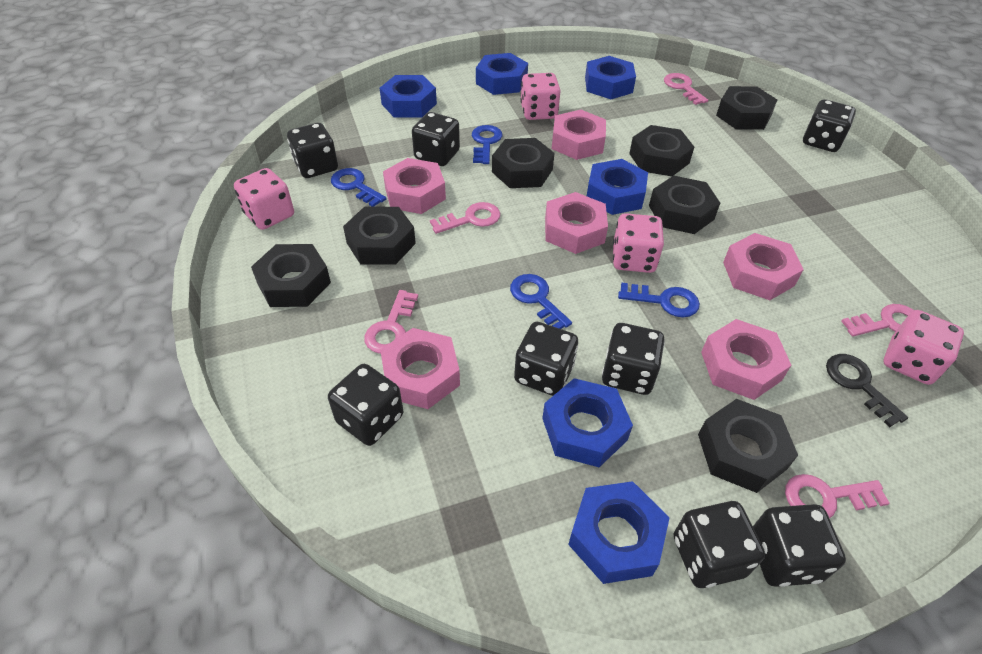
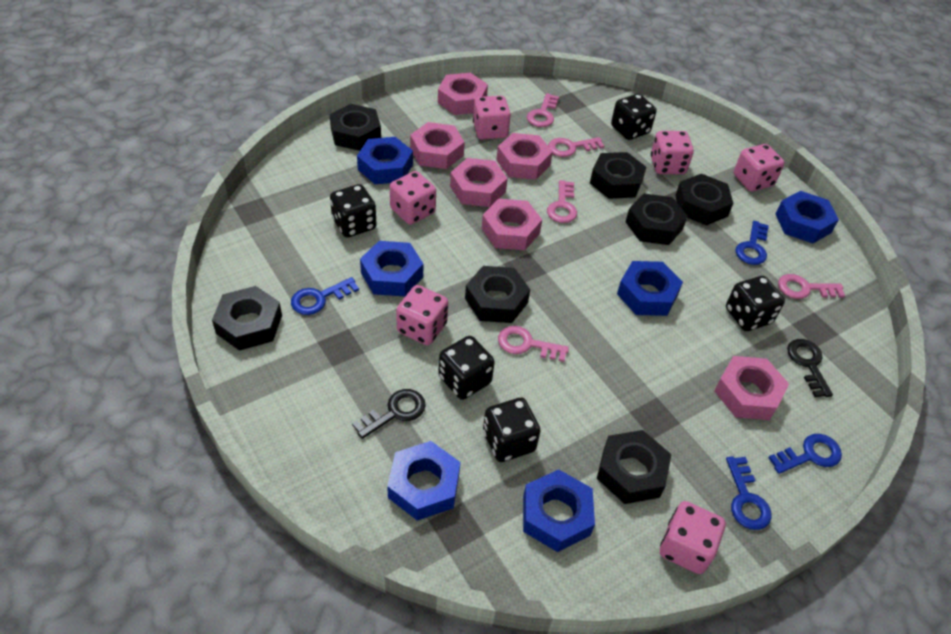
black dice: 8 -> 5
black key: 1 -> 2
pink dice: 4 -> 6

